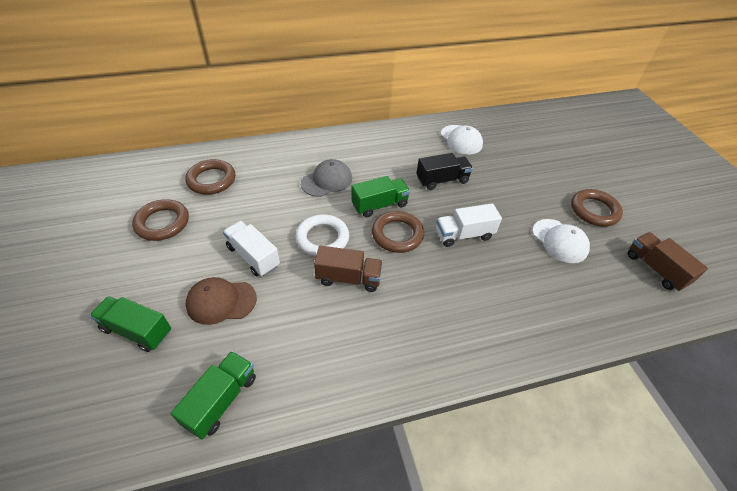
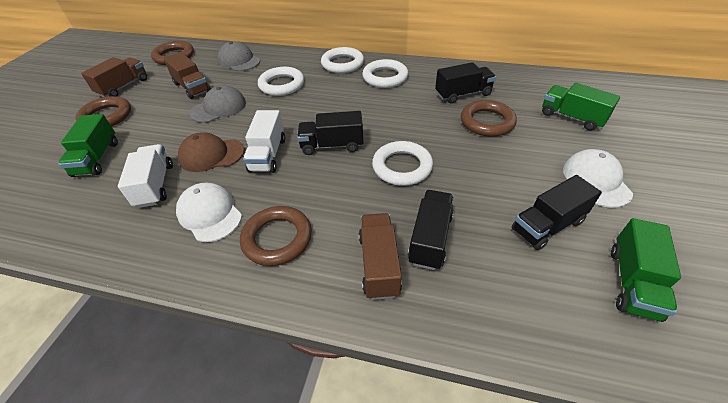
black truck: 1 -> 4
brown truck: 2 -> 3
grey cap: 1 -> 2
white ring: 1 -> 4

